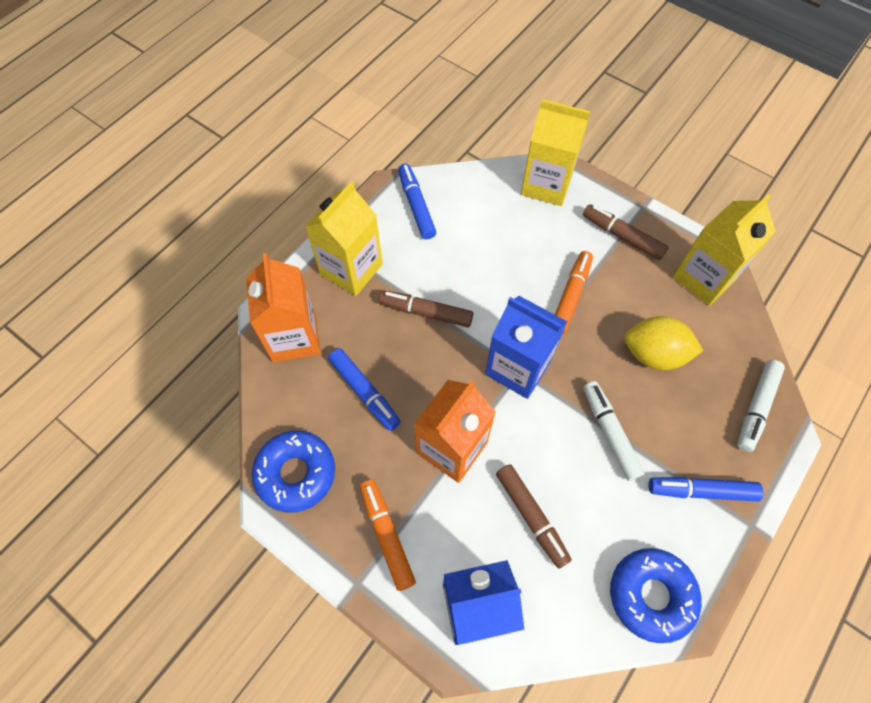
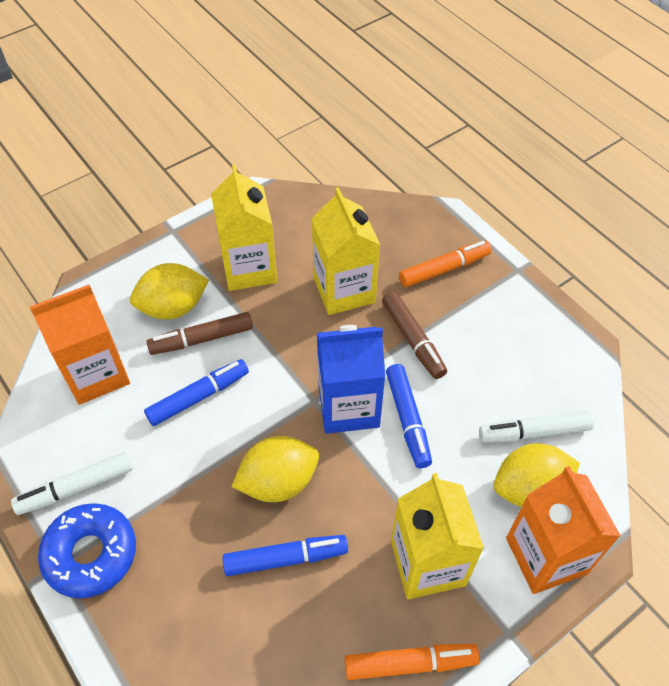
blue carton: 2 -> 1
blue donut: 2 -> 1
brown marker: 3 -> 2
yellow lemon: 1 -> 3

